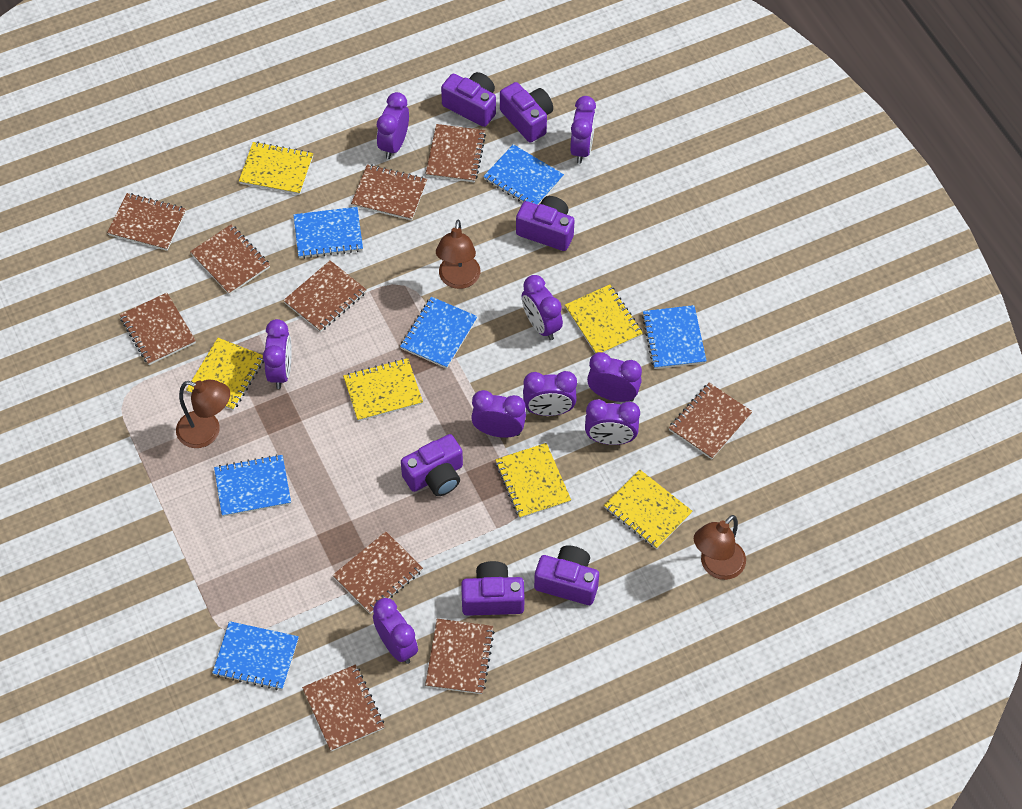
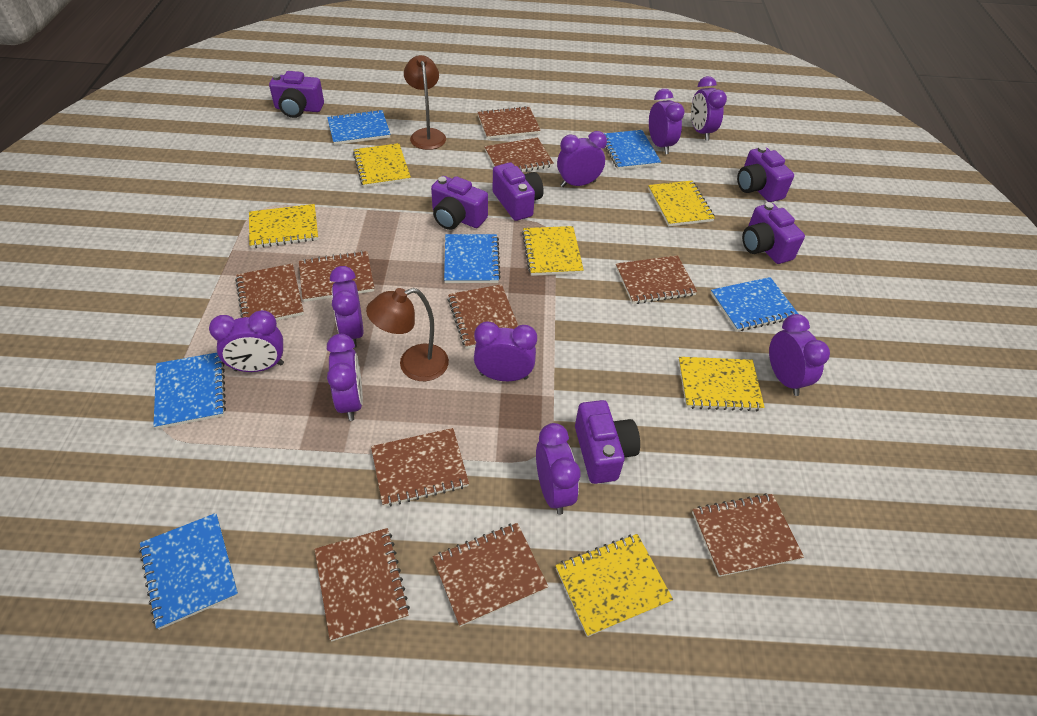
brown lamp: 3 -> 2

